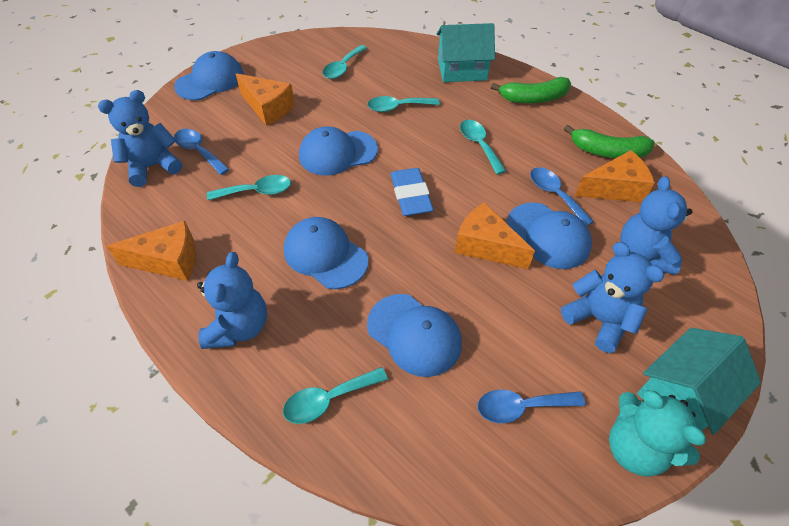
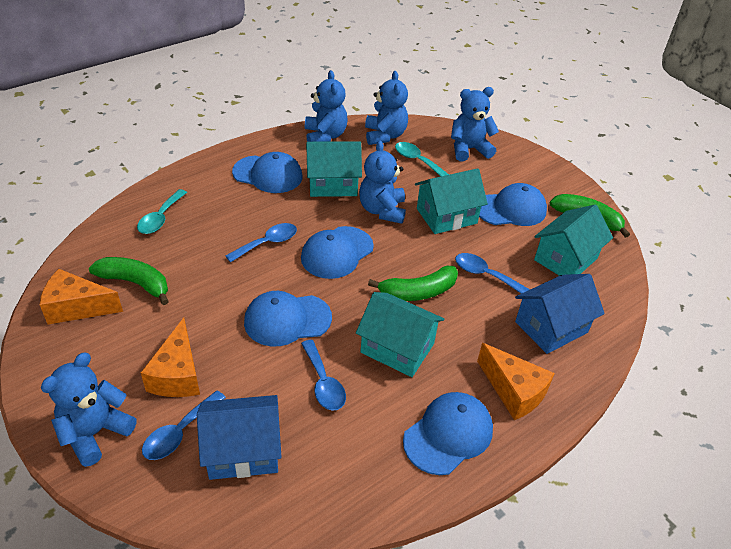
blue eraser: 1 -> 0
blue house: 0 -> 2
blue spoon: 3 -> 4
blue teddy bear: 4 -> 5
green banana: 2 -> 3
orange cheese: 4 -> 3
turquoise house: 2 -> 4
turquoise spoon: 5 -> 2
turquoise teddy bear: 1 -> 0

